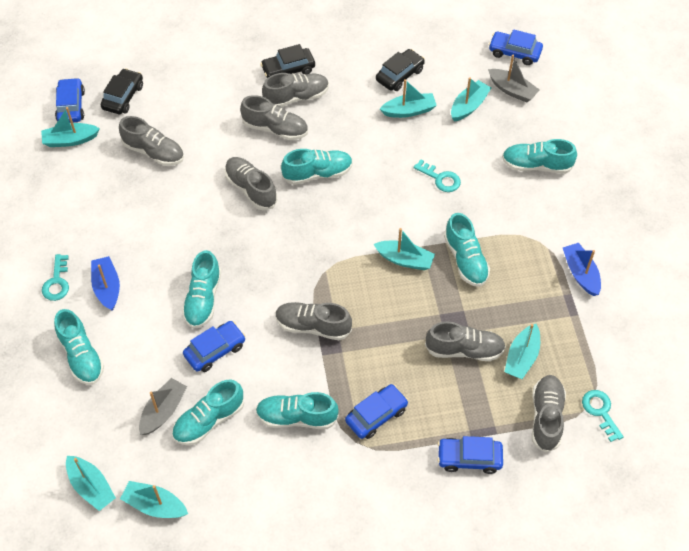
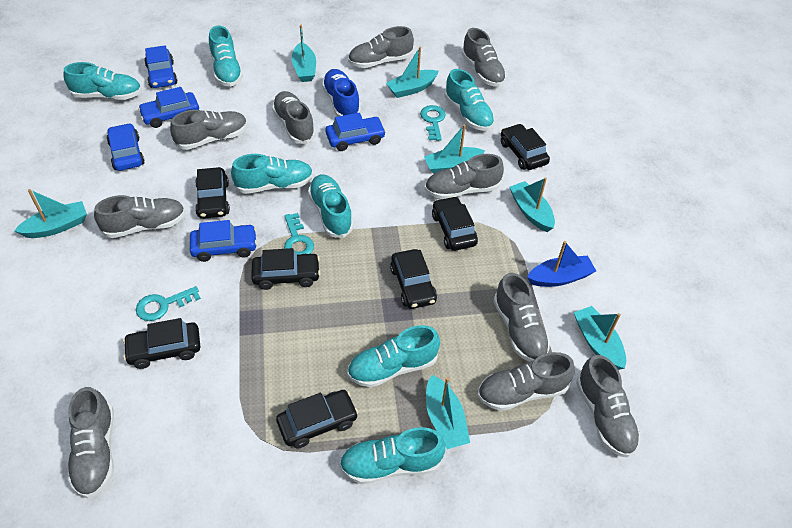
black car: 3 -> 7
blue boat: 2 -> 1
blue shoe: 0 -> 1
grey boat: 2 -> 0
grey shoe: 7 -> 10

